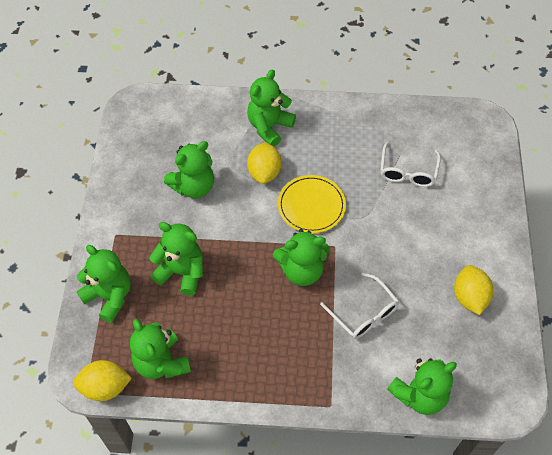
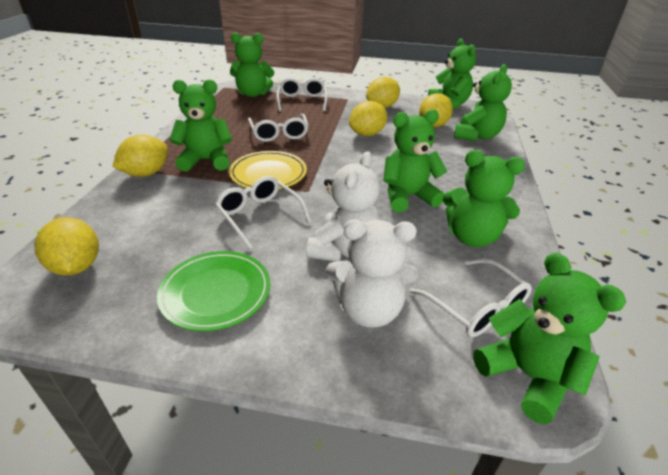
green plate: 0 -> 1
white glasses: 2 -> 4
white teddy bear: 0 -> 2
yellow lemon: 3 -> 5

